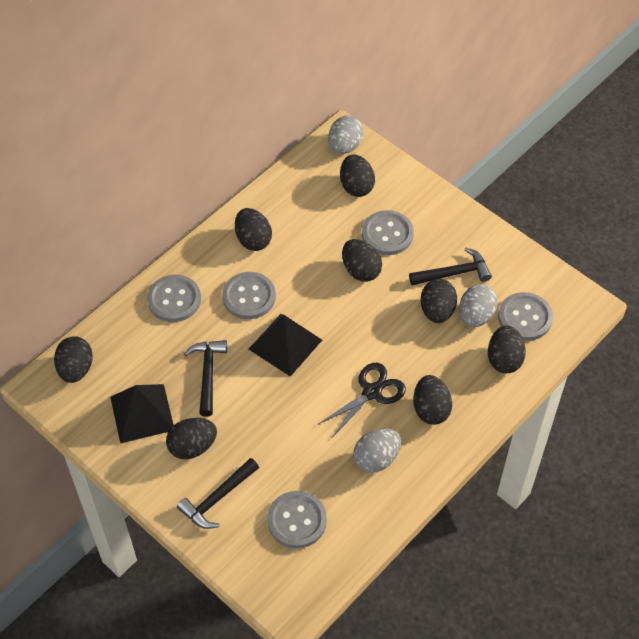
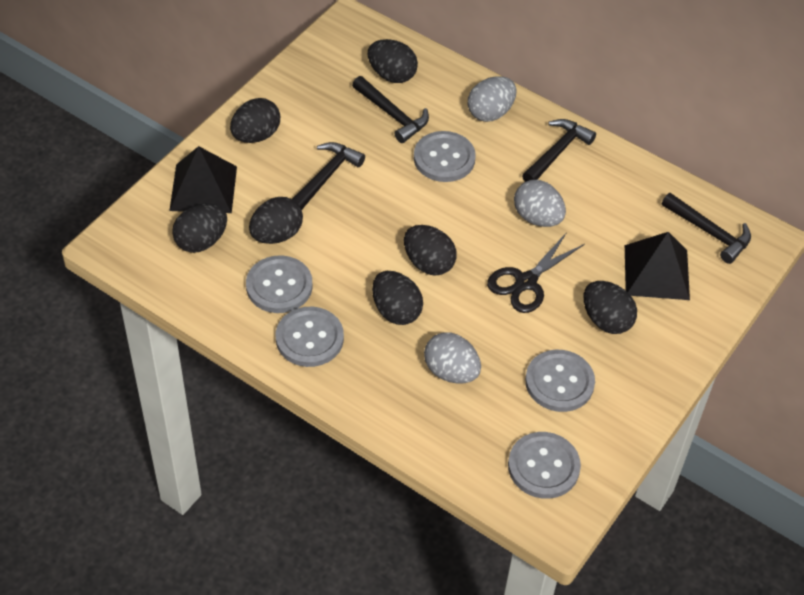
black egg: 8 -> 7
black hammer: 3 -> 4

